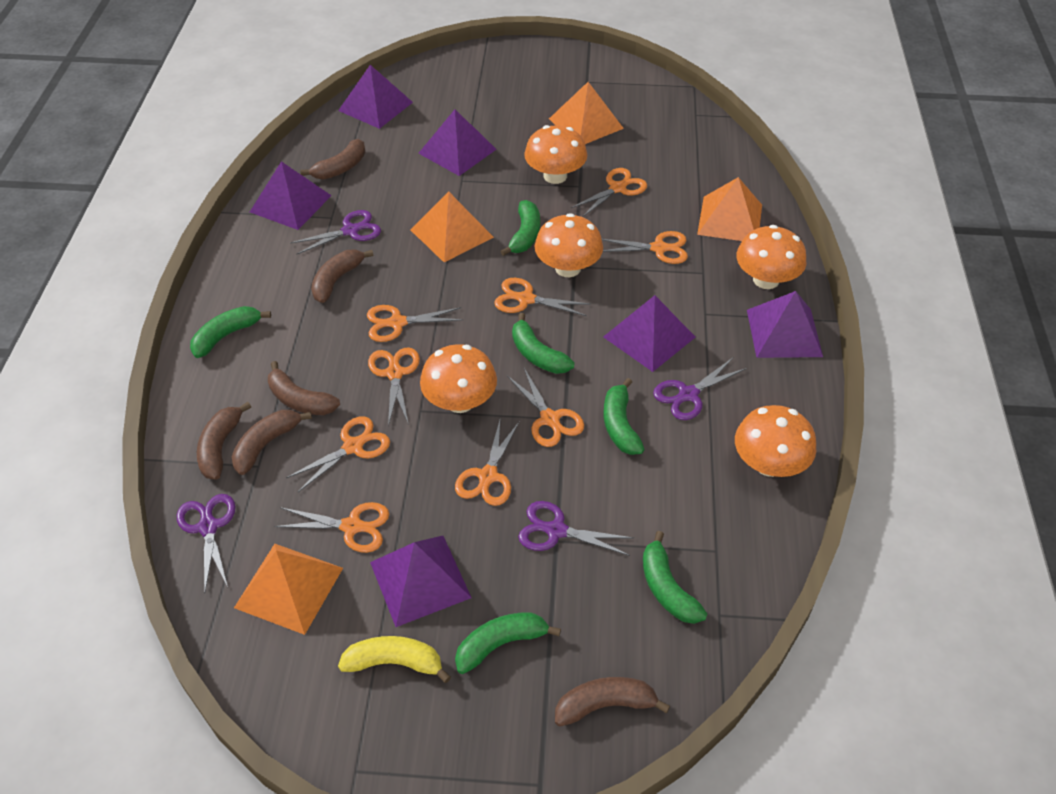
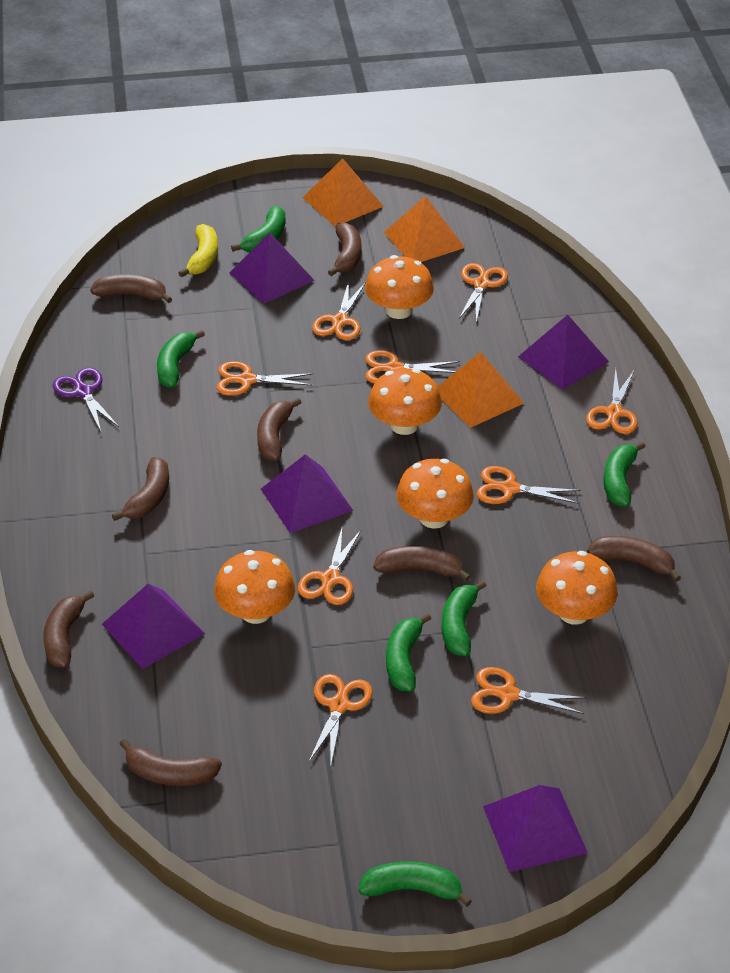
brown banana: 6 -> 8
orange pyramid: 4 -> 3
purple pyramid: 6 -> 5
purple scissors: 4 -> 1

